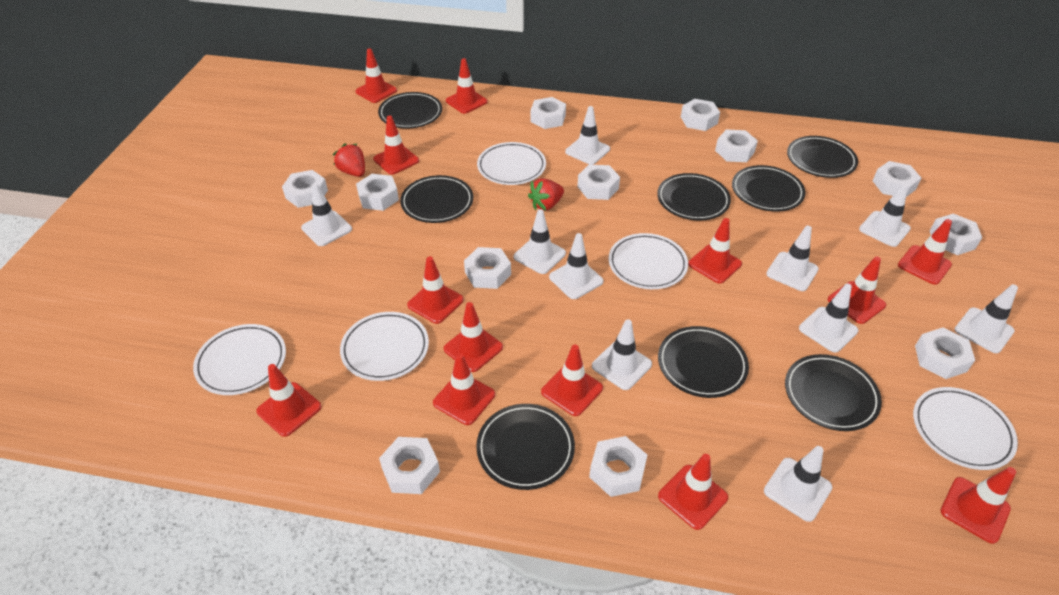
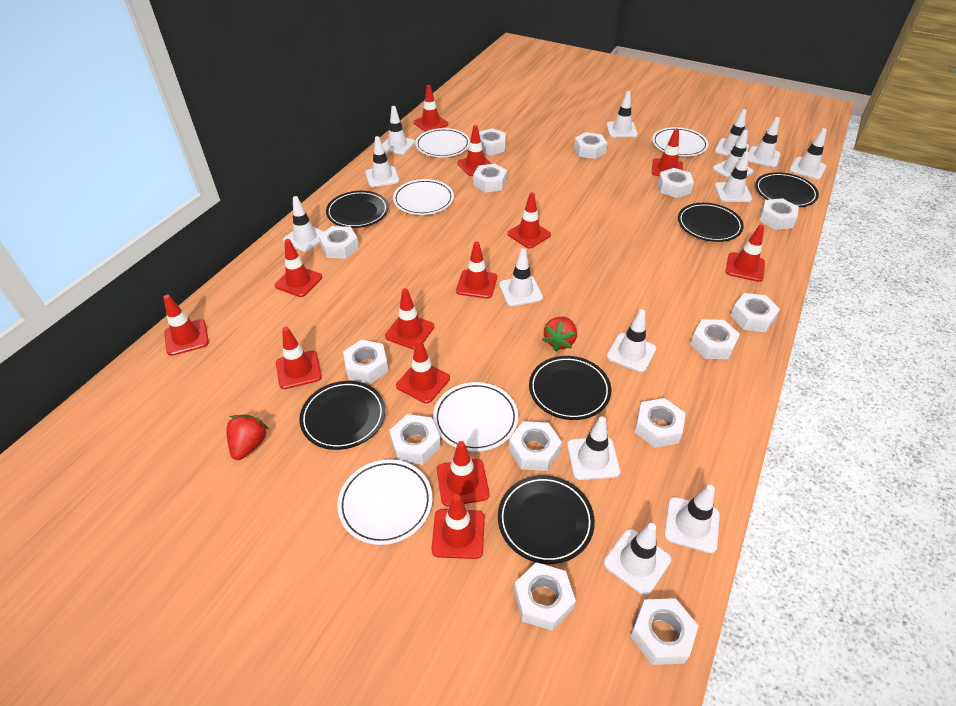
black plate: 8 -> 6
white nut: 12 -> 14
white traffic cone: 10 -> 14

